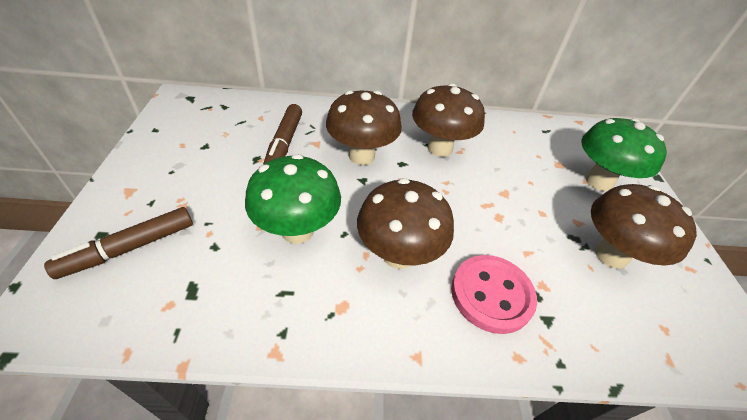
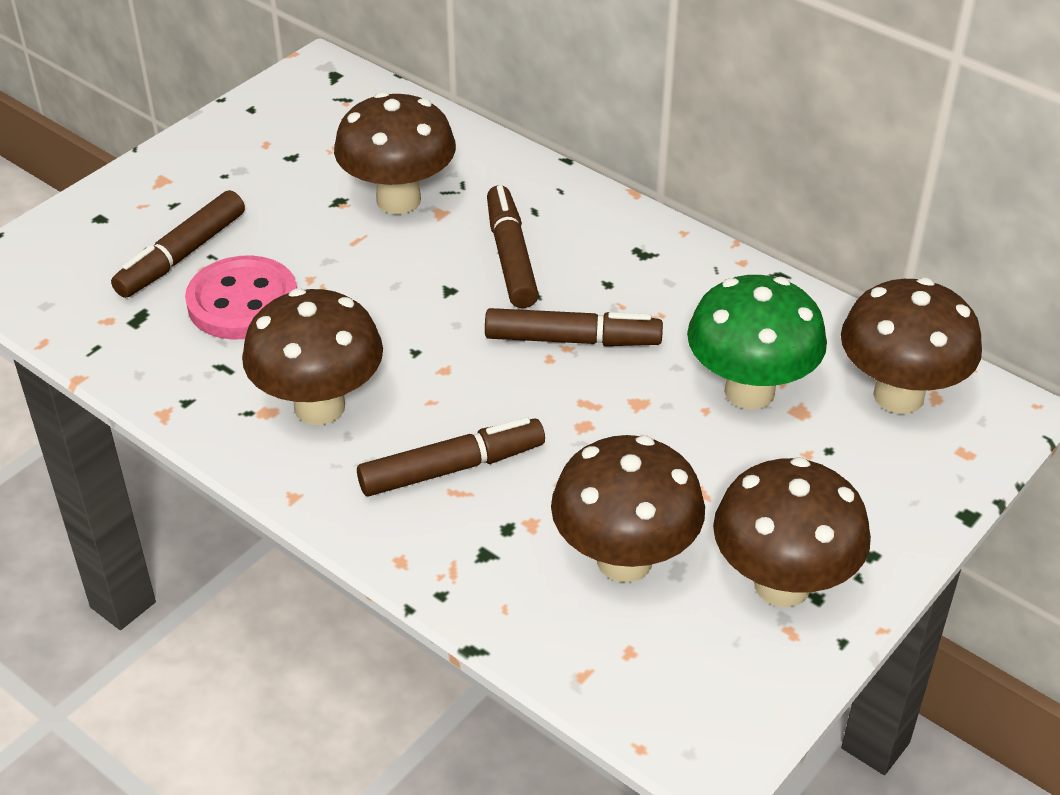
brown marker: 2 -> 4
brown mushroom: 4 -> 5
green mushroom: 2 -> 1

